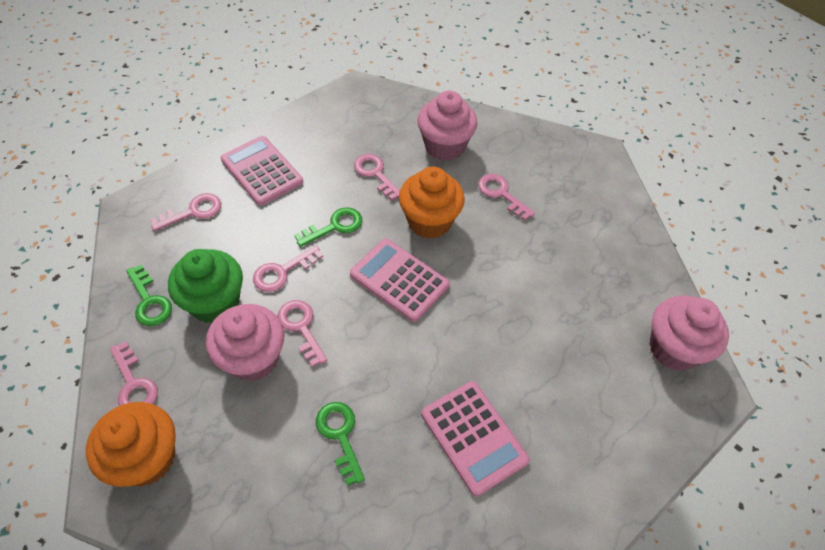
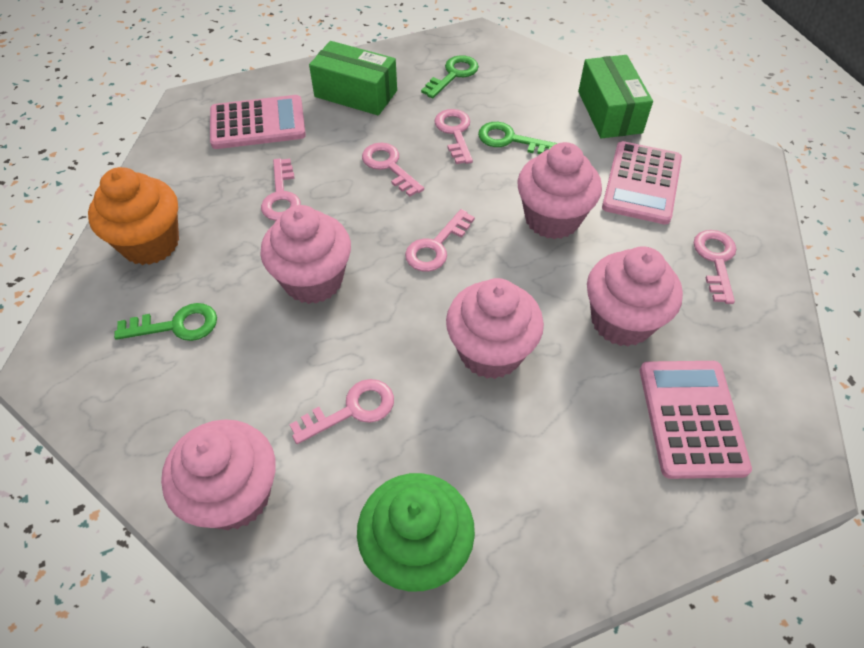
green box: 0 -> 2
orange cupcake: 2 -> 1
pink cupcake: 3 -> 5

